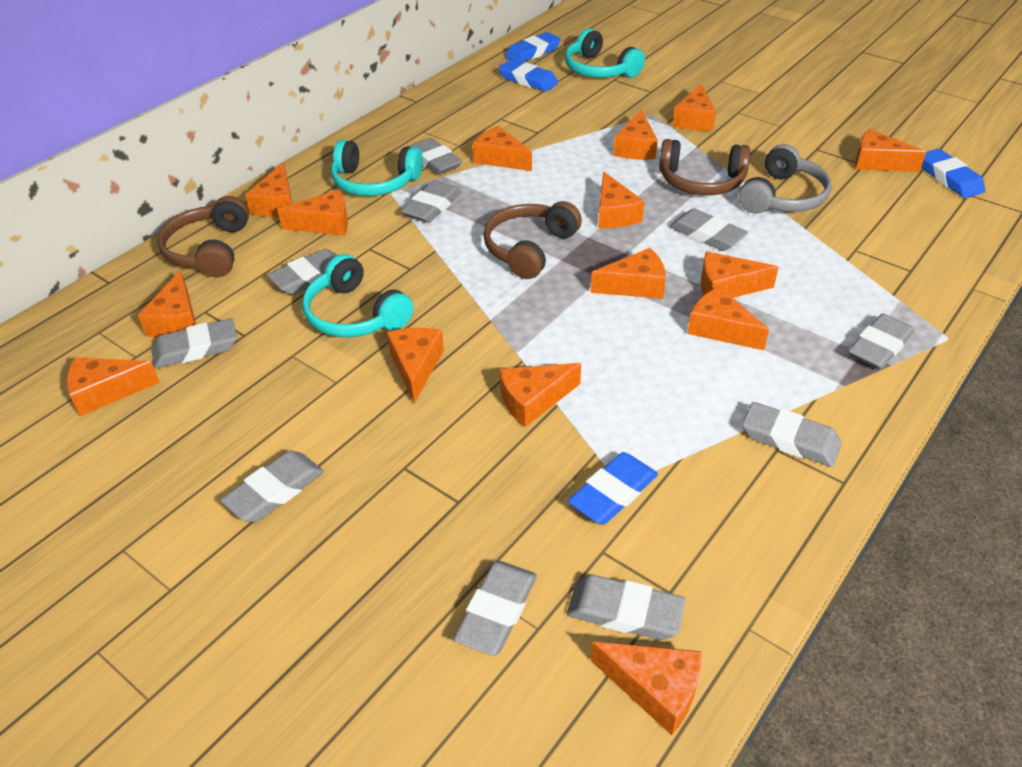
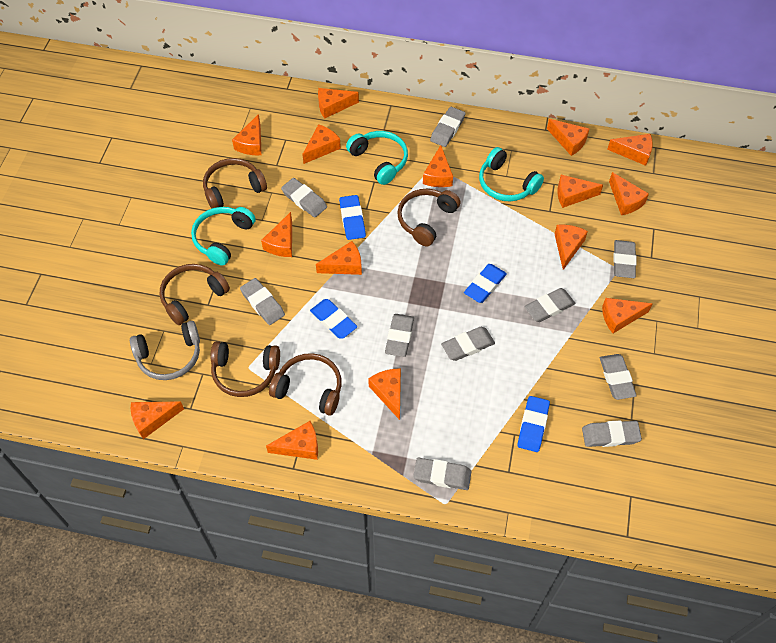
brown headphones: 3 -> 5

